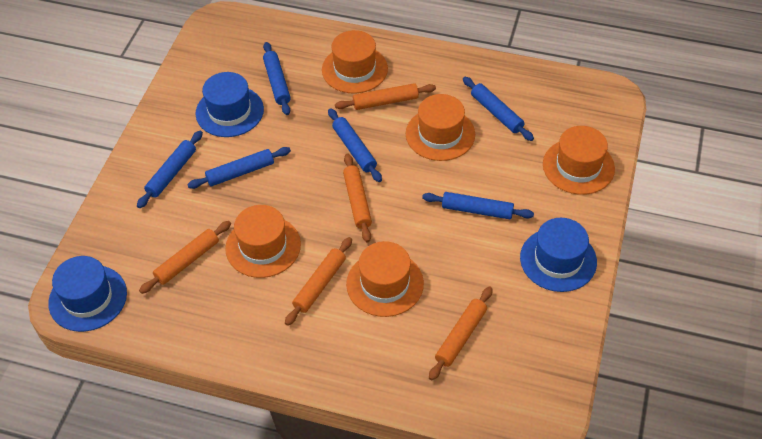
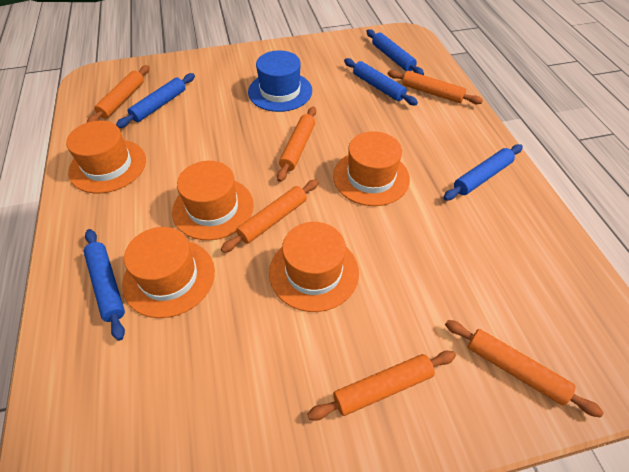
blue hat: 3 -> 1
blue rolling pin: 6 -> 5
orange rolling pin: 5 -> 6

